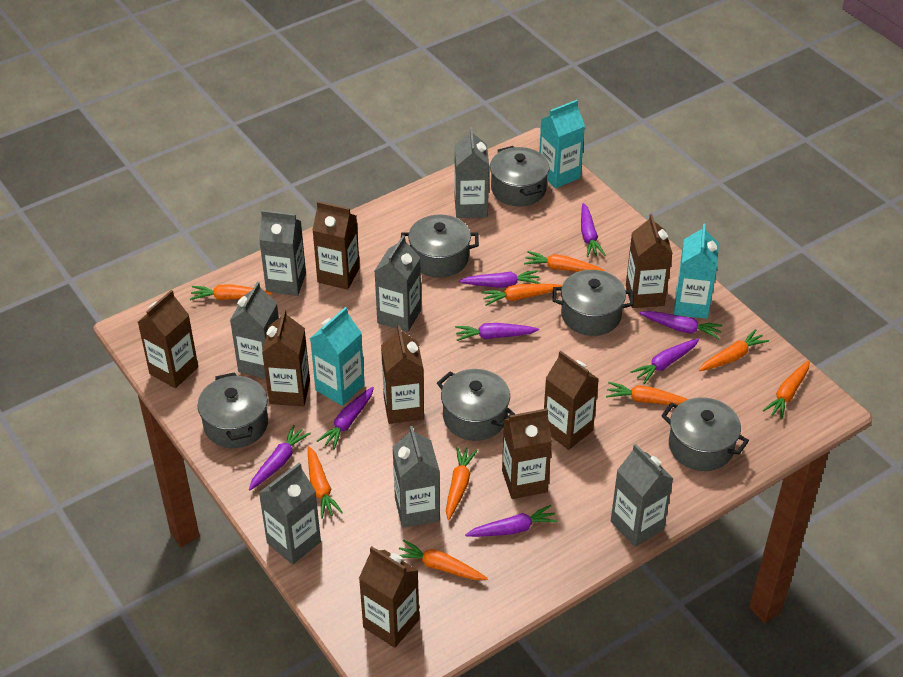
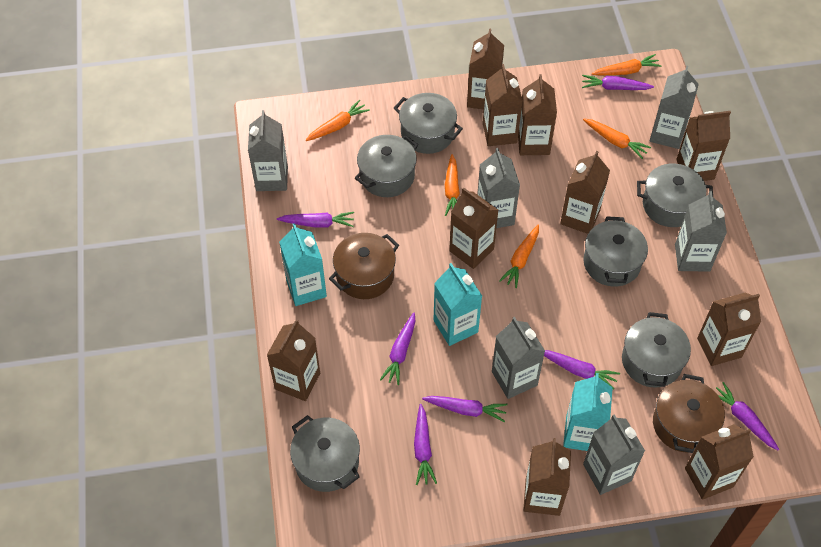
brown carton: 8 -> 10
brown pot: 0 -> 2
grey carton: 7 -> 6
orange carrot: 9 -> 5
purple carrot: 8 -> 7

